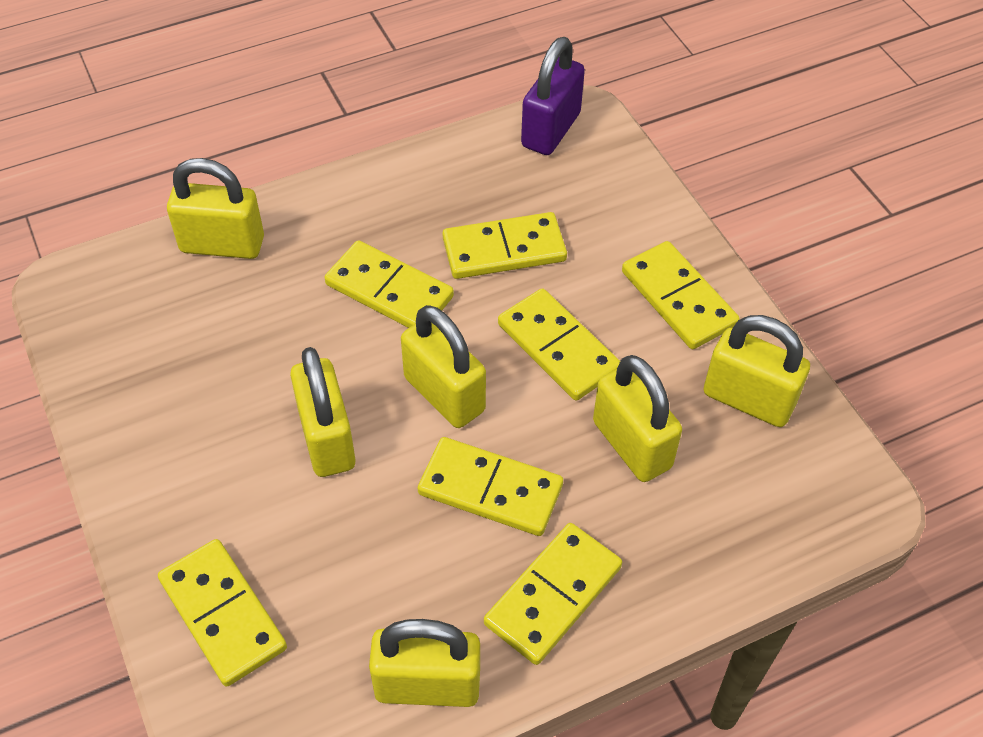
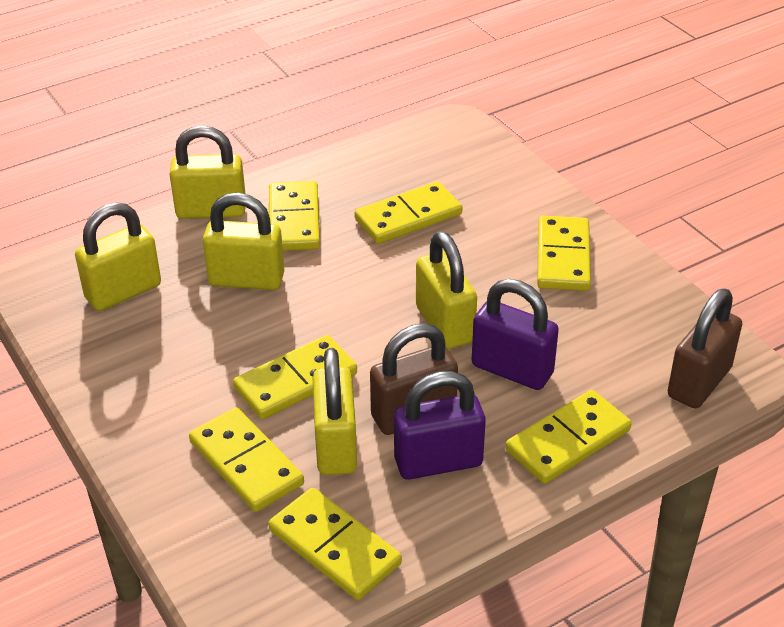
brown padlock: 0 -> 2
purple padlock: 1 -> 2
yellow padlock: 6 -> 5

